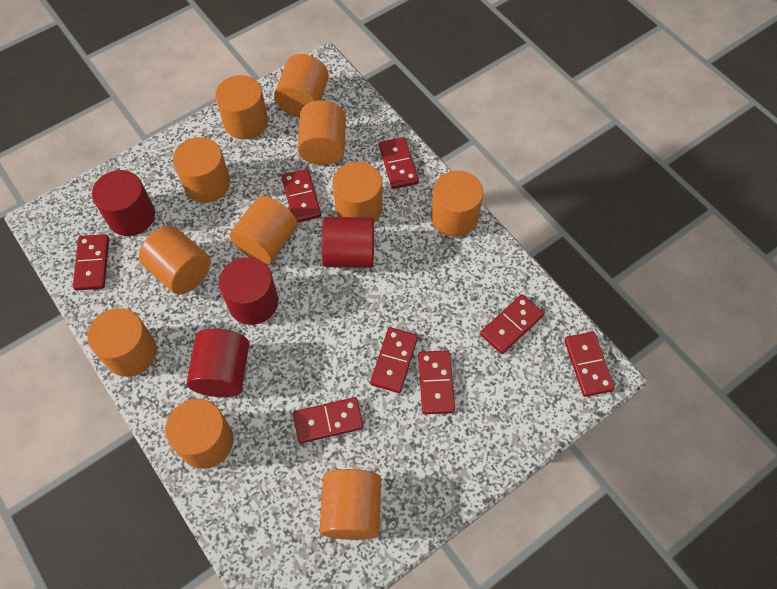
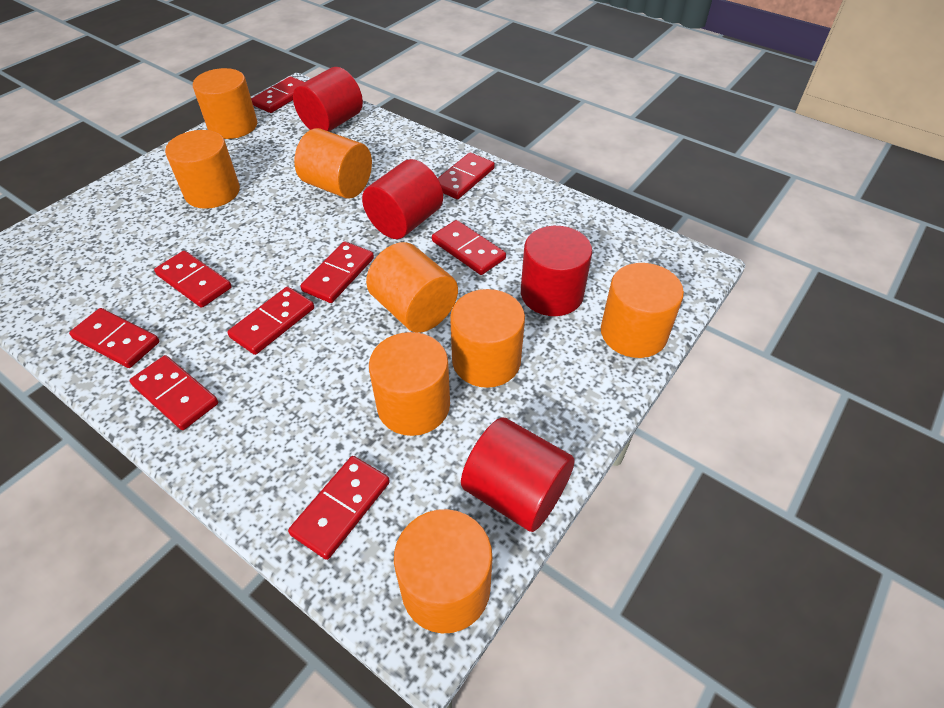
orange cylinder: 11 -> 8
red domino: 8 -> 9

